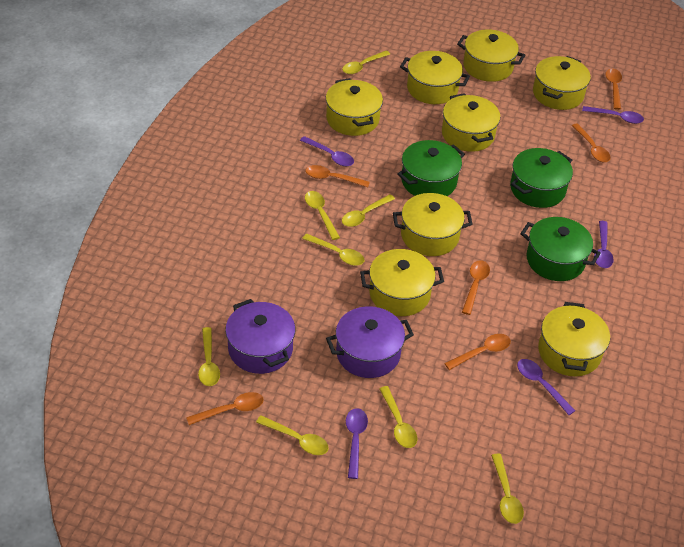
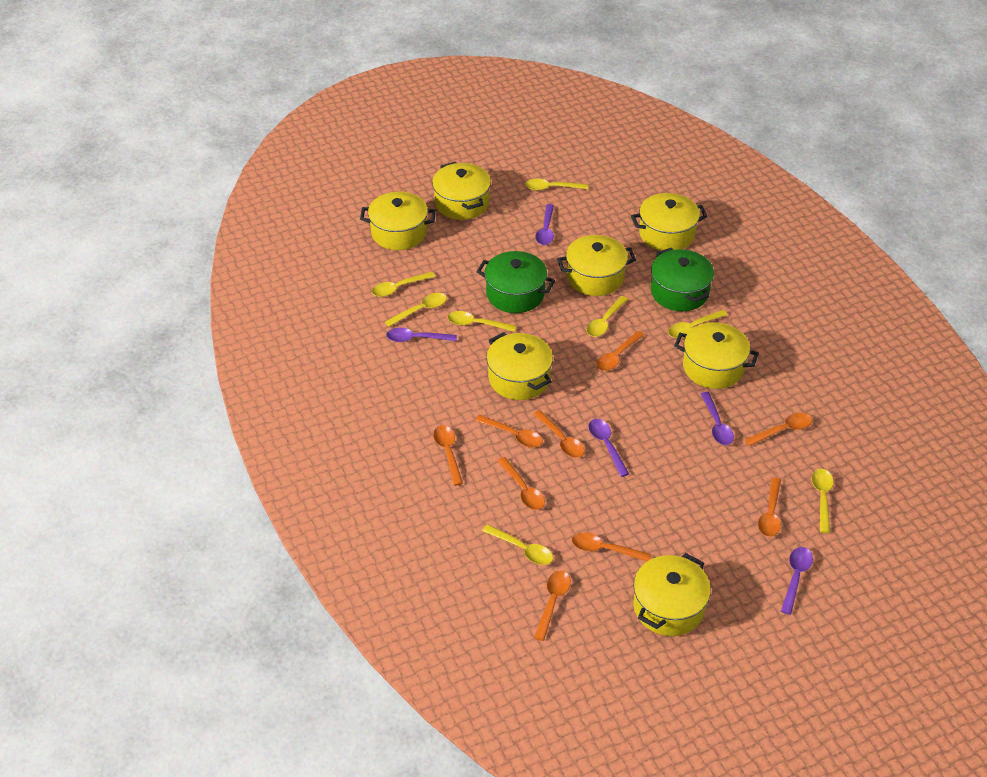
green pot: 3 -> 2
orange spoon: 6 -> 9
purple pot: 2 -> 0
yellow pot: 8 -> 7

